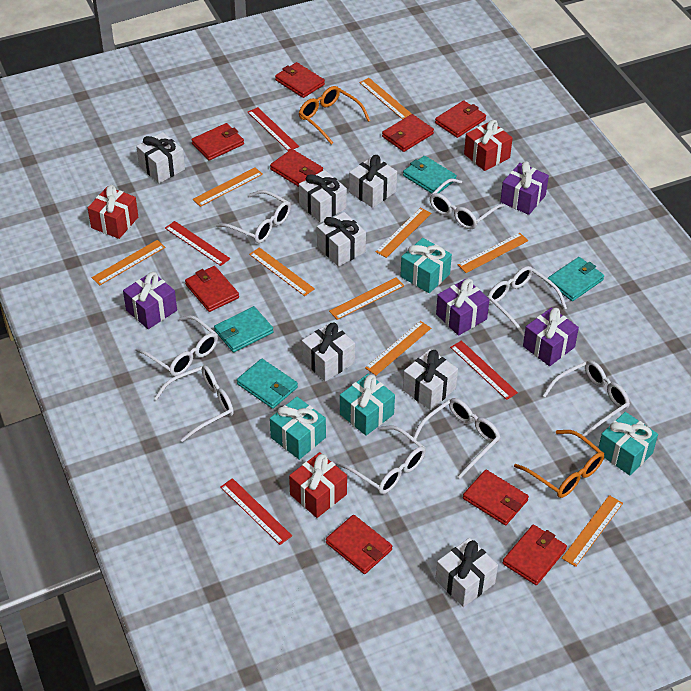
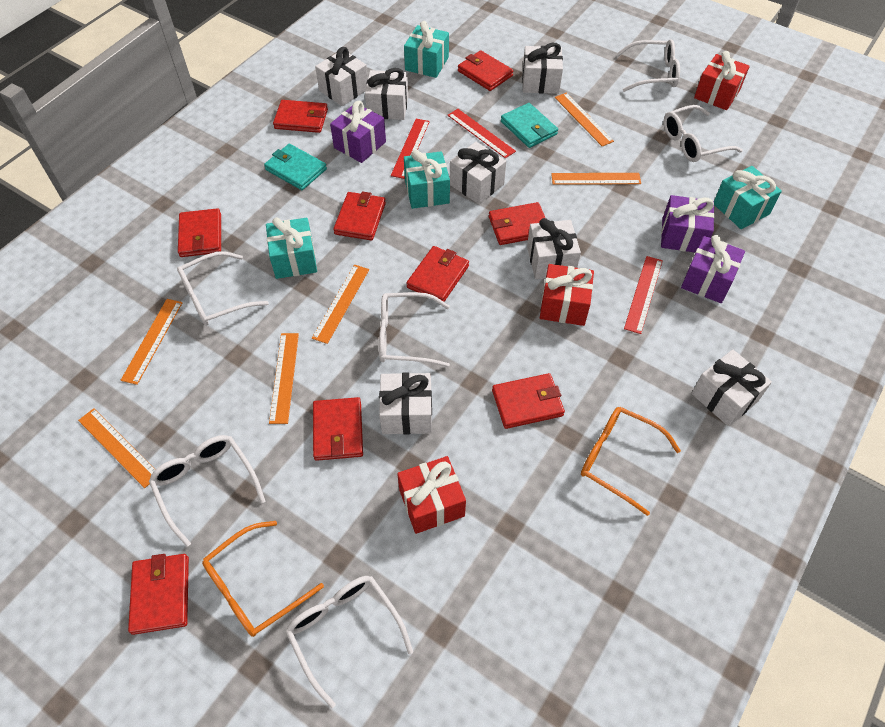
orange ruler: 9 -> 6
purple gift: 4 -> 3
red ruler: 4 -> 3
turquoise wallet: 4 -> 2
white glasses: 8 -> 6

